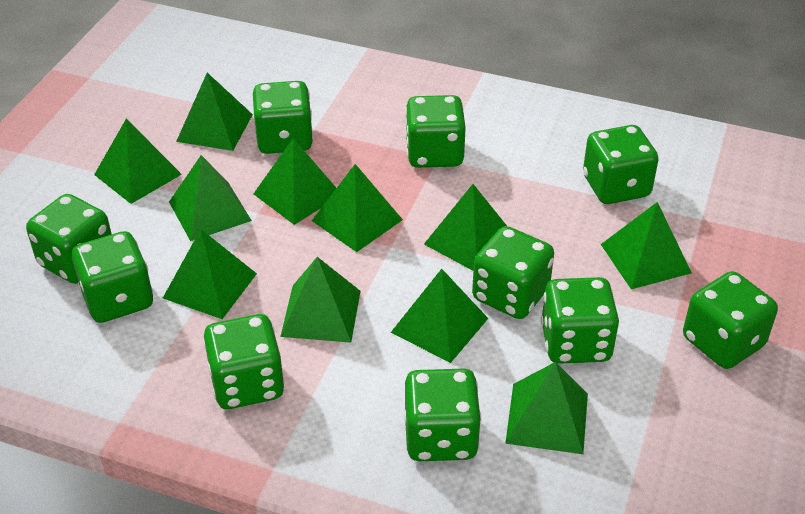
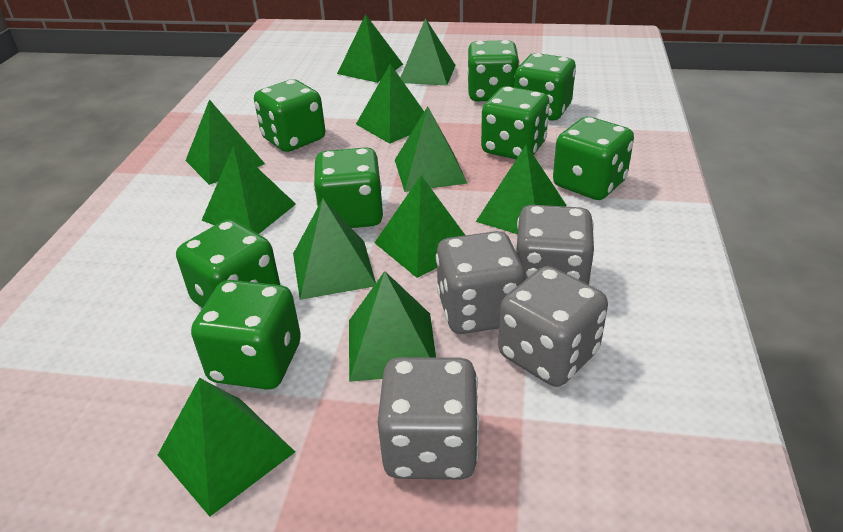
green dice: 10 -> 8
grey dice: 0 -> 4

